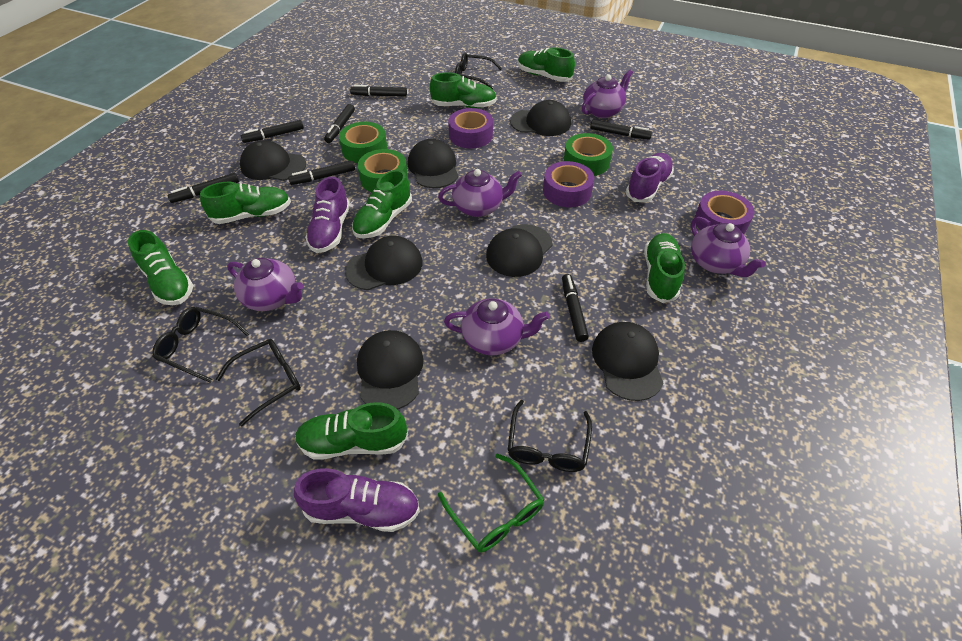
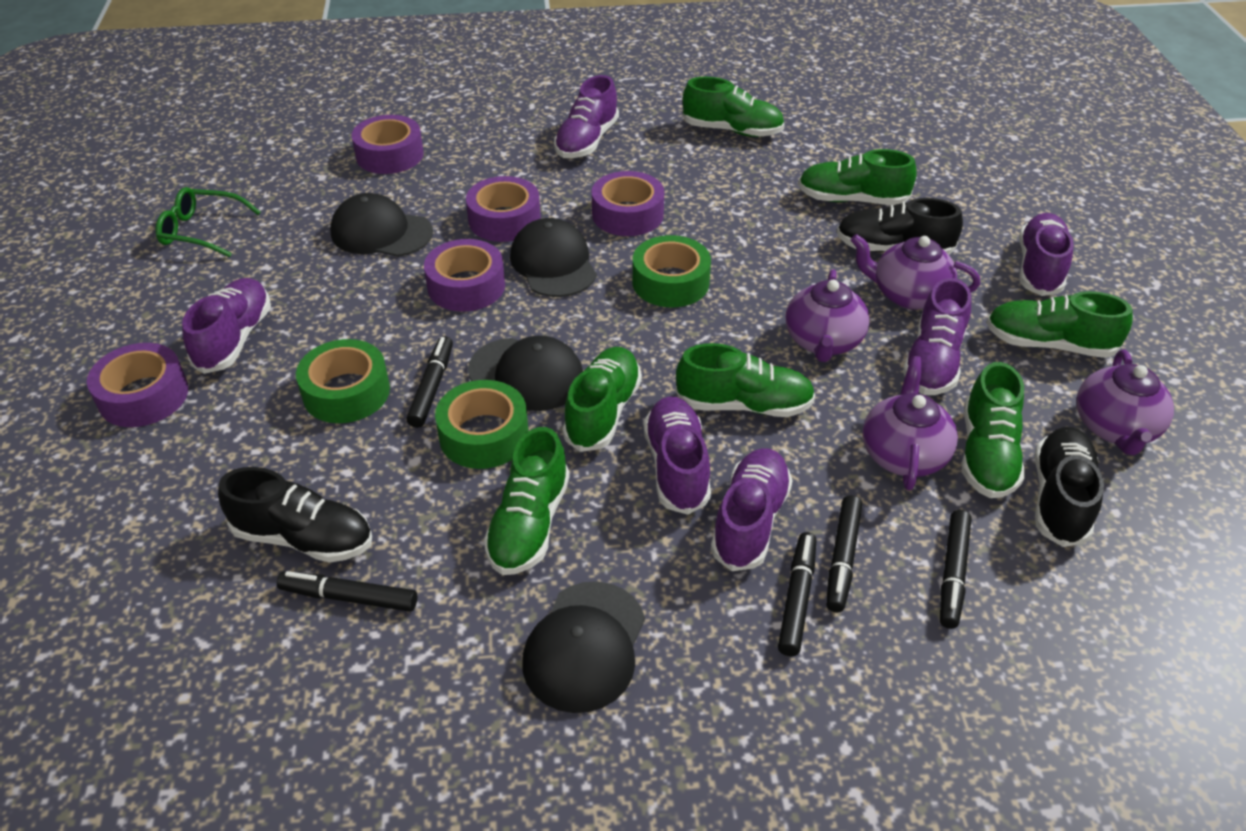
black cap: 7 -> 4
black glasses: 4 -> 0
black marker: 7 -> 5
black shoe: 0 -> 3
purple shoe: 3 -> 6
purple tape: 3 -> 5
purple teapot: 5 -> 4

